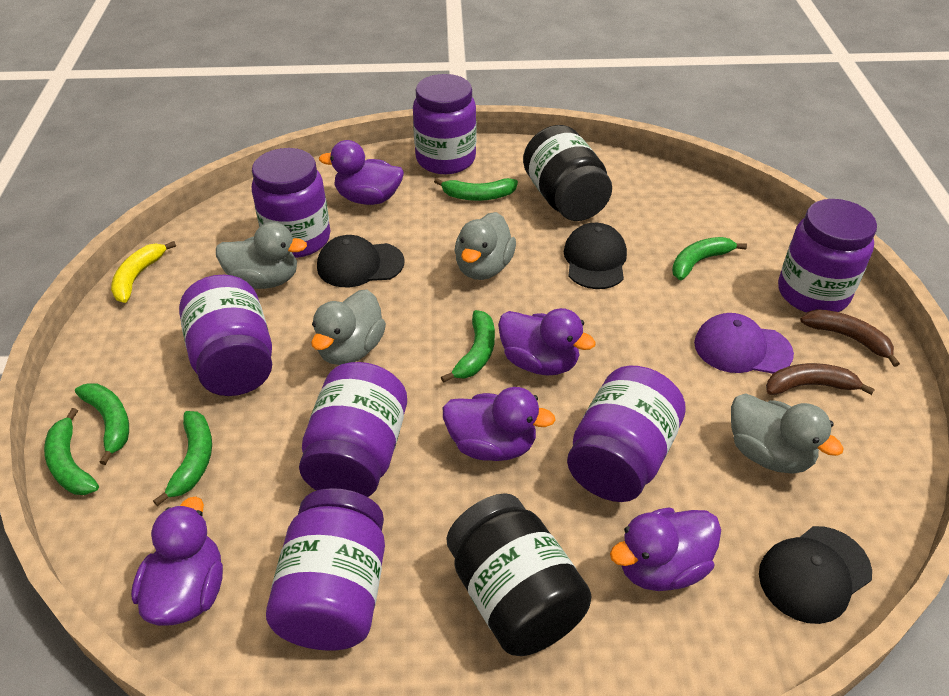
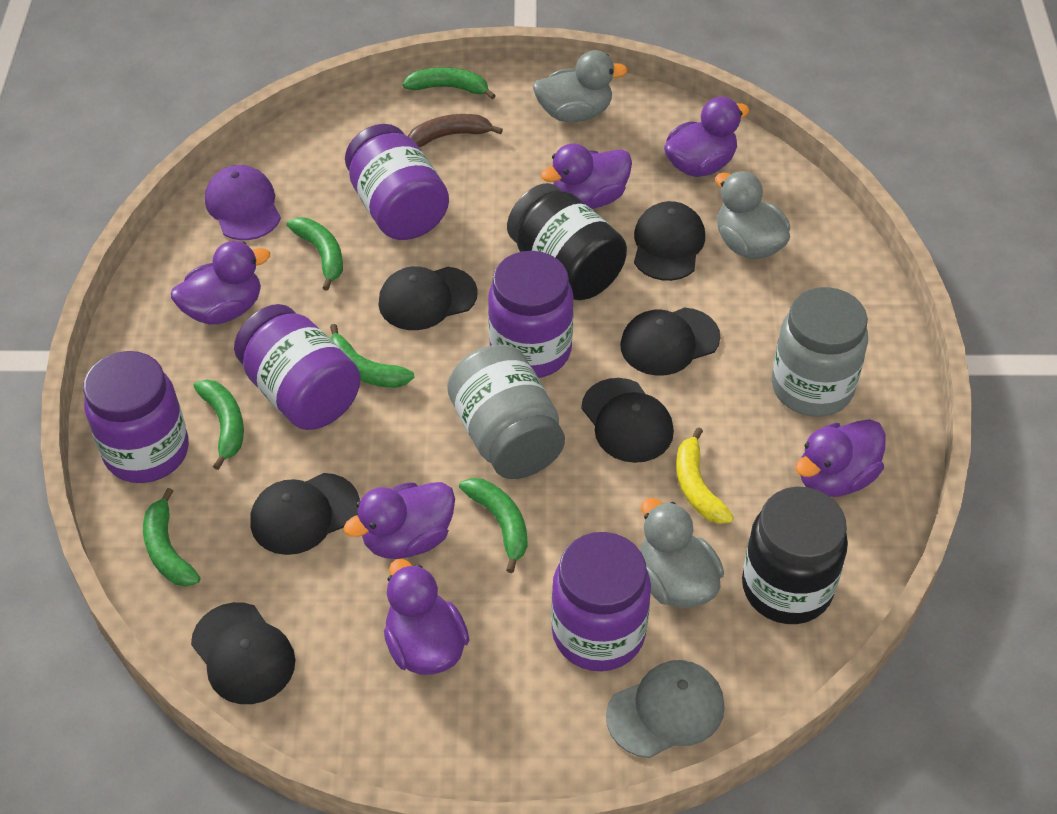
black cap: 3 -> 6
brown banana: 2 -> 1
grey cap: 0 -> 1
grey duck: 4 -> 3
grey jar: 0 -> 2
purple duck: 5 -> 6
purple jar: 7 -> 5

